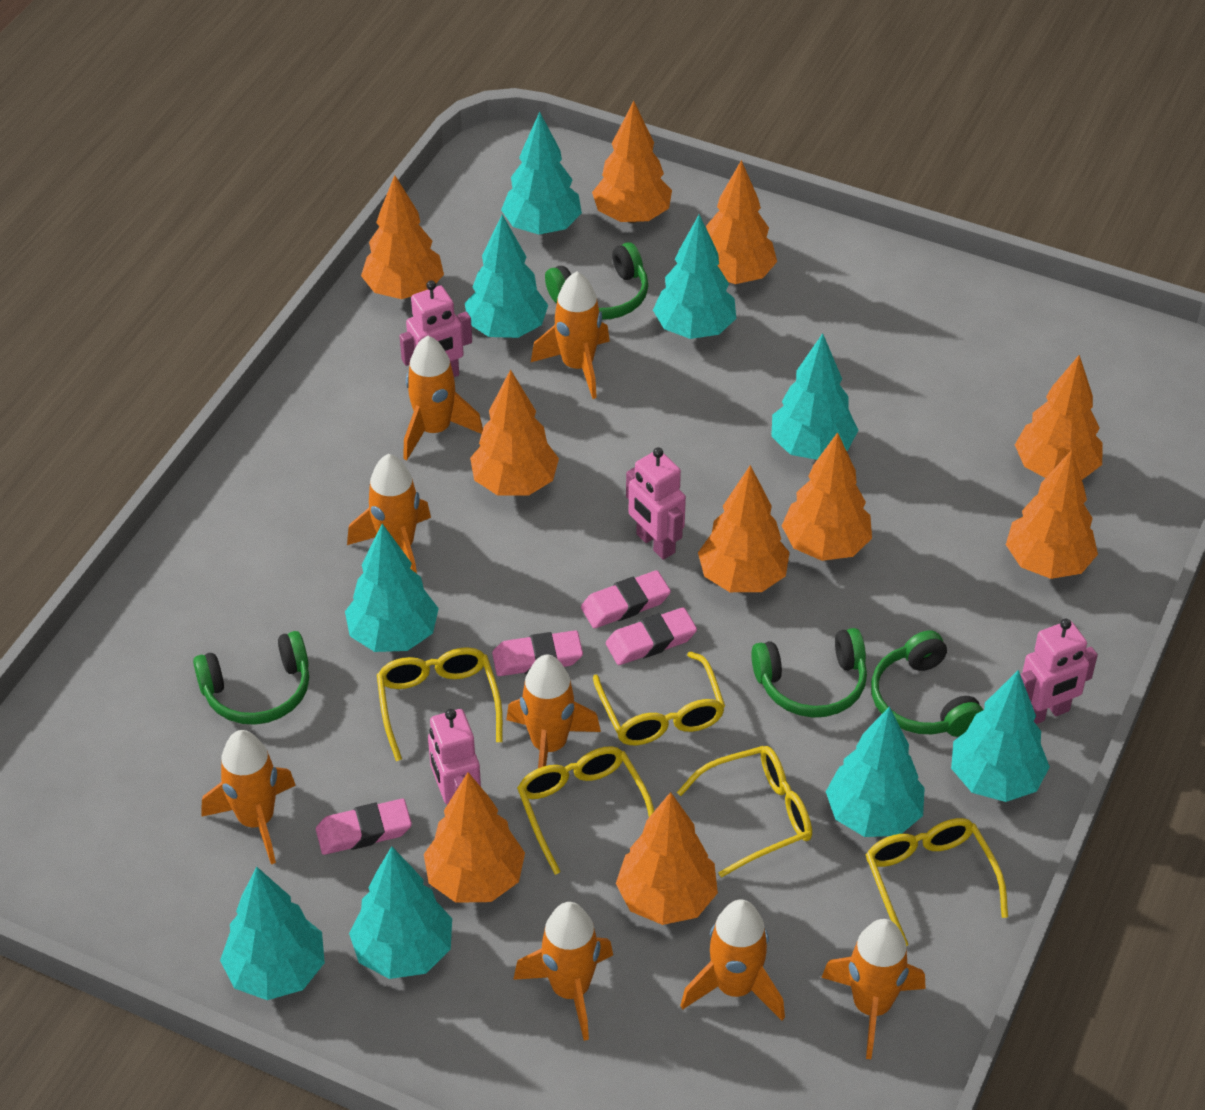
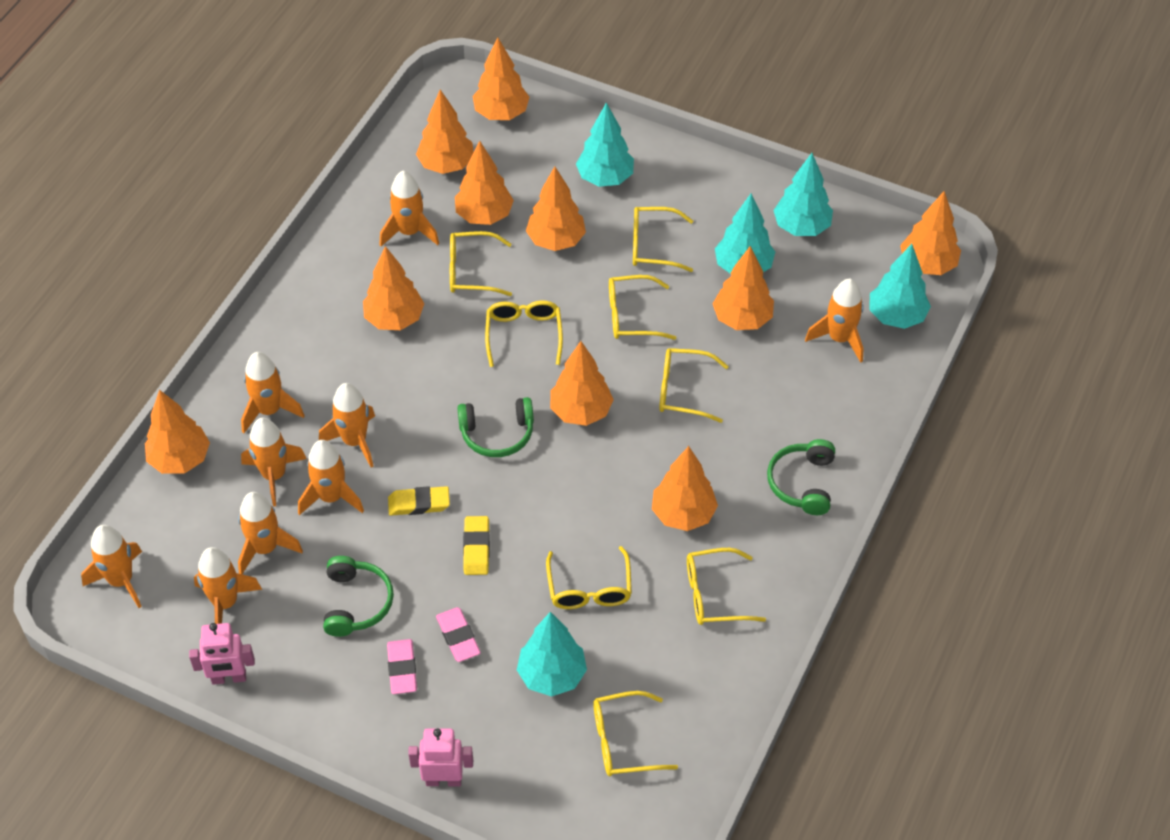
green headphones: 4 -> 3
orange rocket: 8 -> 9
pink eraser: 4 -> 2
pink robot: 4 -> 2
turquoise tree: 9 -> 5
yellow eraser: 0 -> 2
yellow glasses: 5 -> 8

